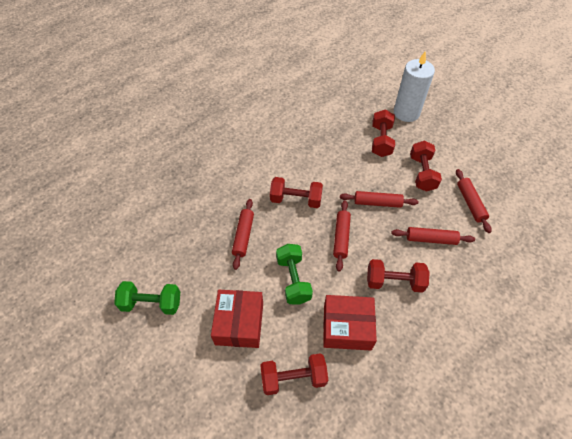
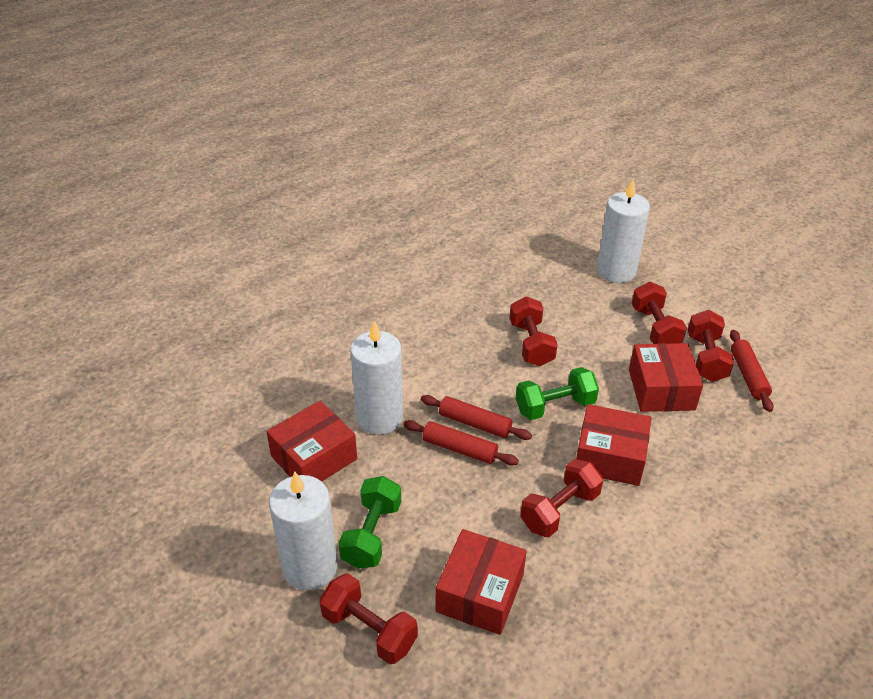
red box: 2 -> 4
red rolling pin: 5 -> 3
white candle: 1 -> 3

